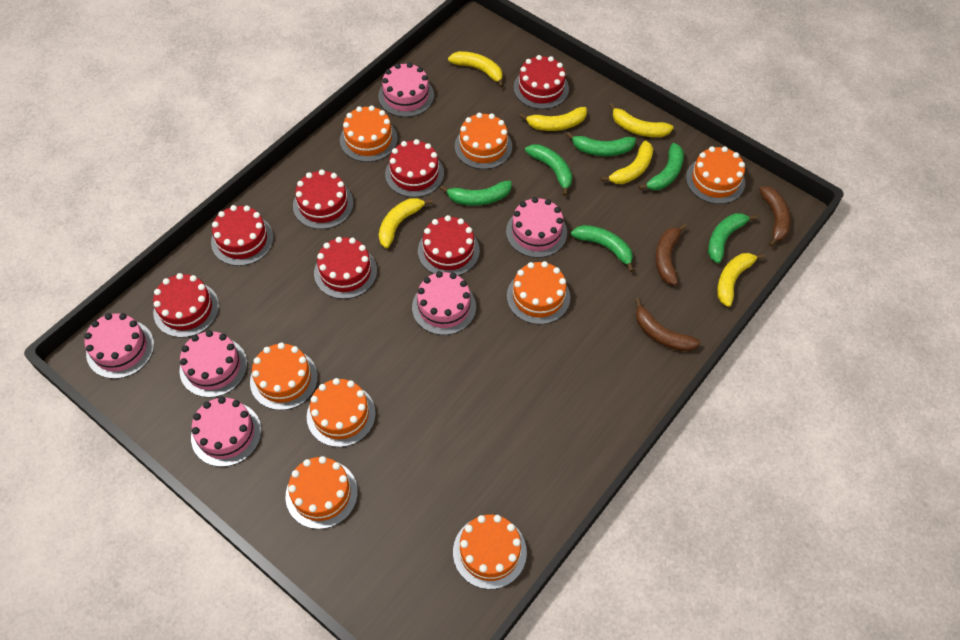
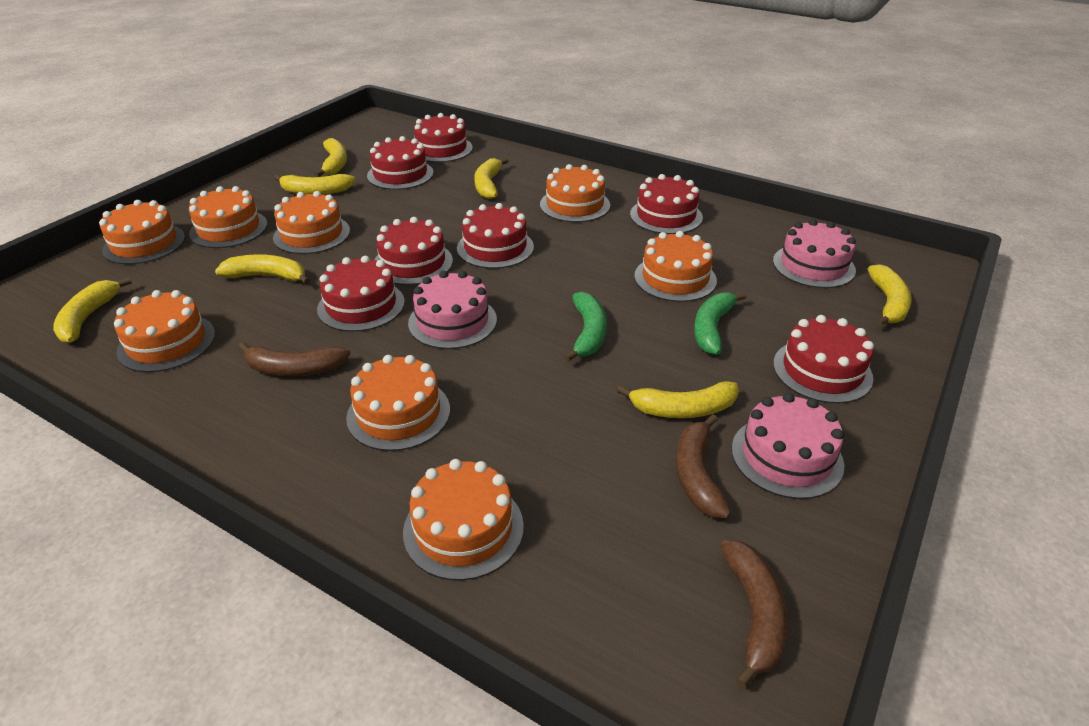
green banana: 6 -> 2
pink cake: 6 -> 3
yellow banana: 6 -> 7

